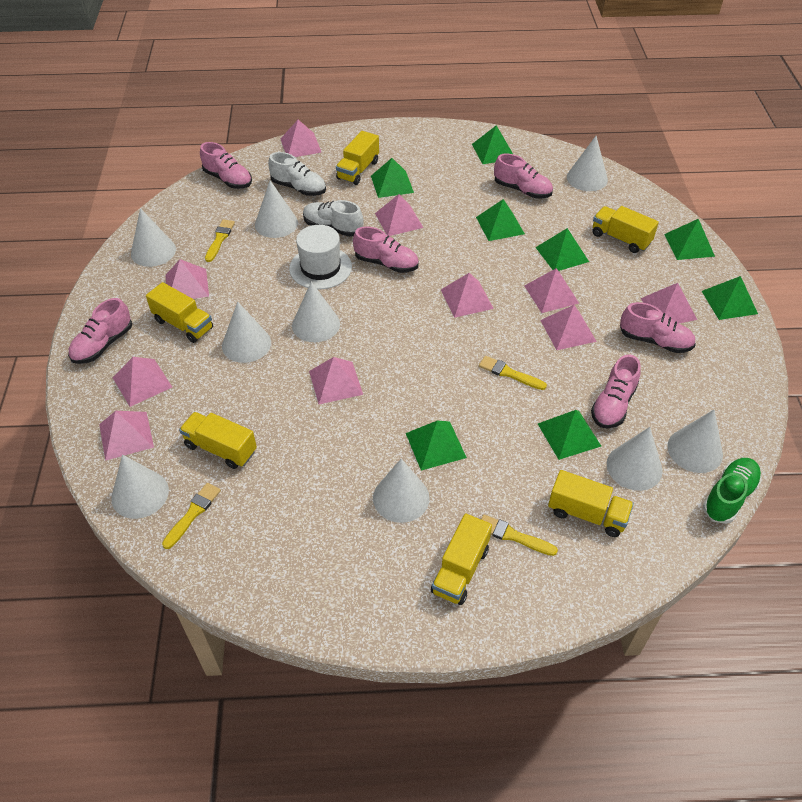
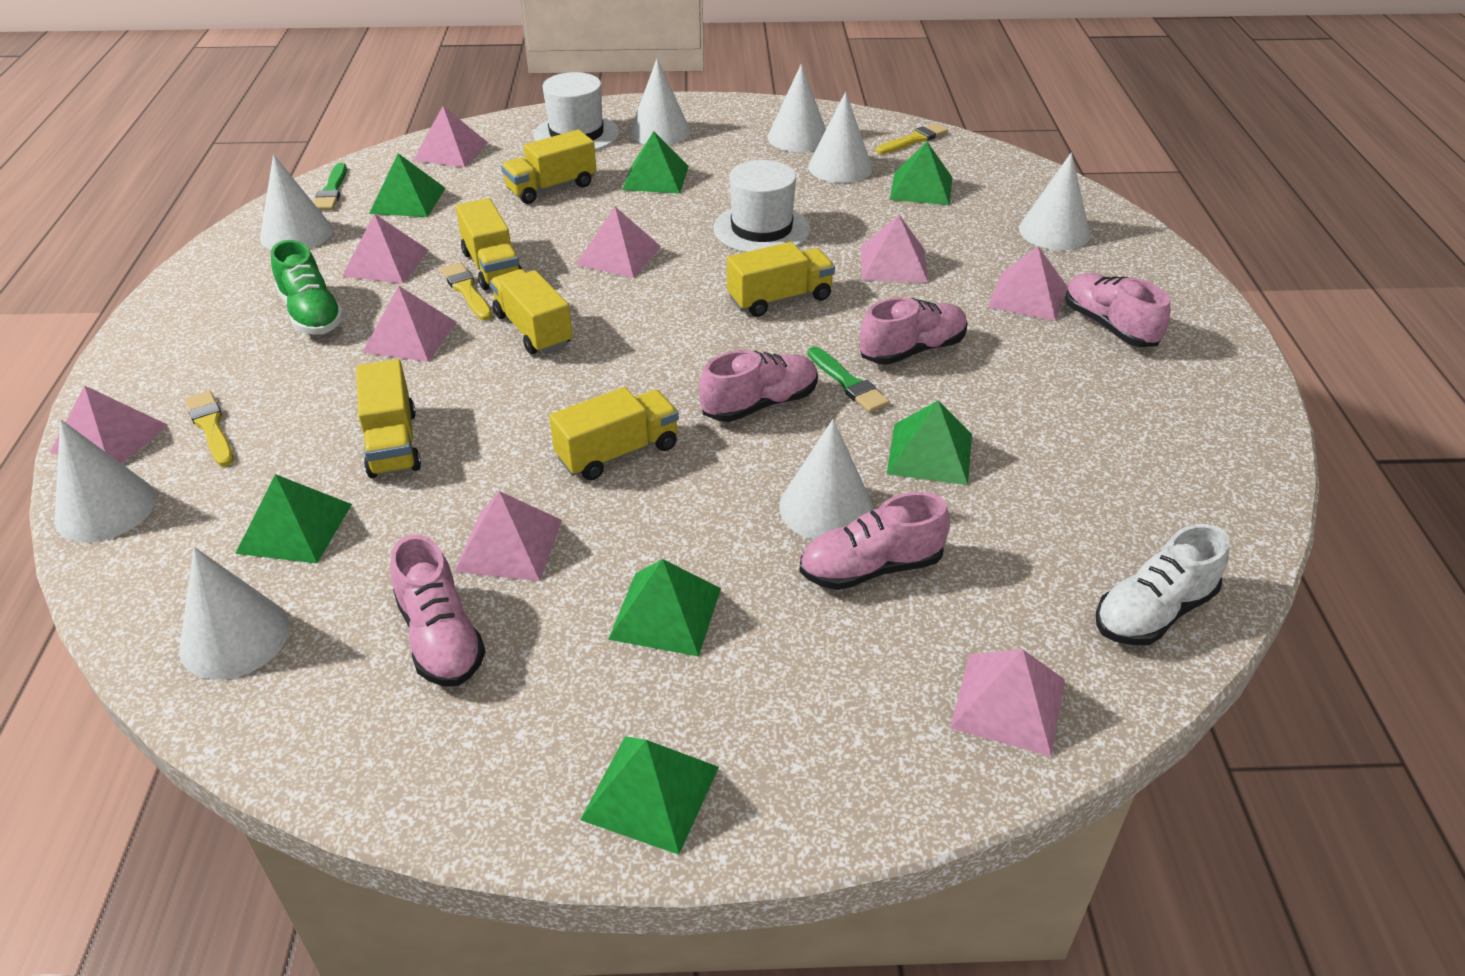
green brush: 0 -> 2
green pyramid: 8 -> 7
pink pyramid: 10 -> 9
pink shoe: 6 -> 5
white cone: 9 -> 8
white hat: 1 -> 2
white shoe: 2 -> 1
yellow brush: 4 -> 3

